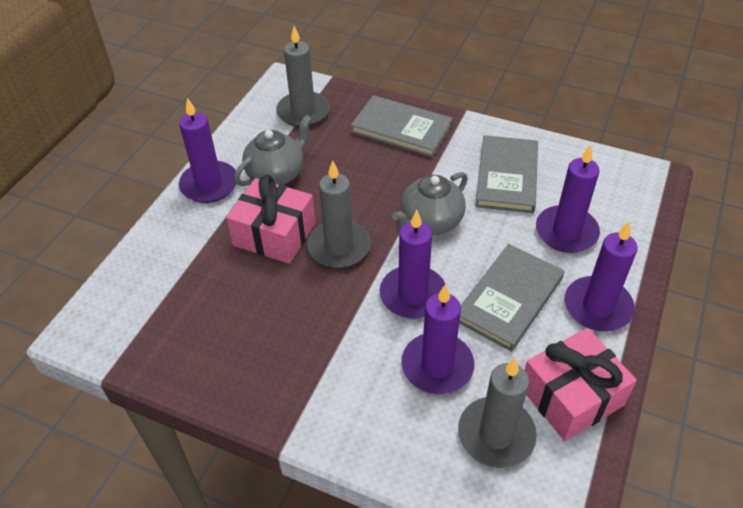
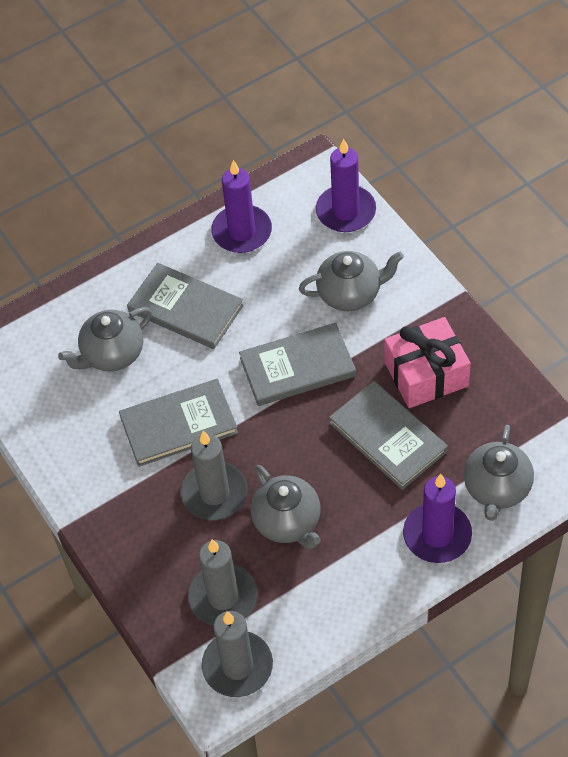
grey book: 3 -> 4
grey teapot: 2 -> 4
pink gift: 2 -> 1
purple candle: 5 -> 3

